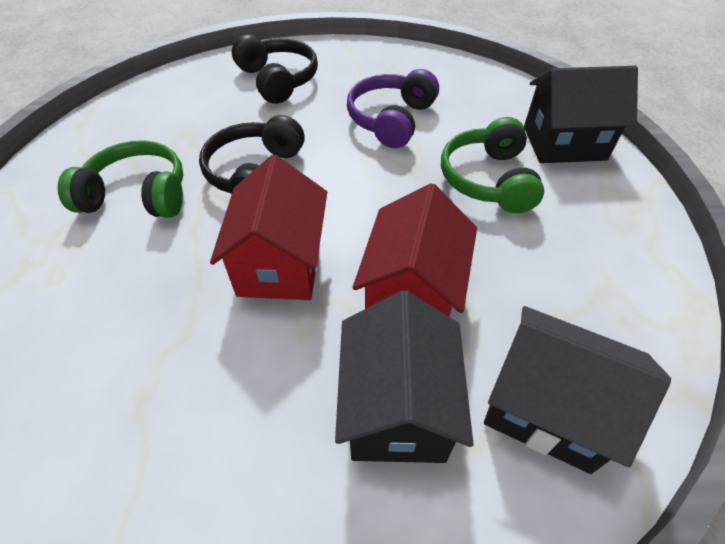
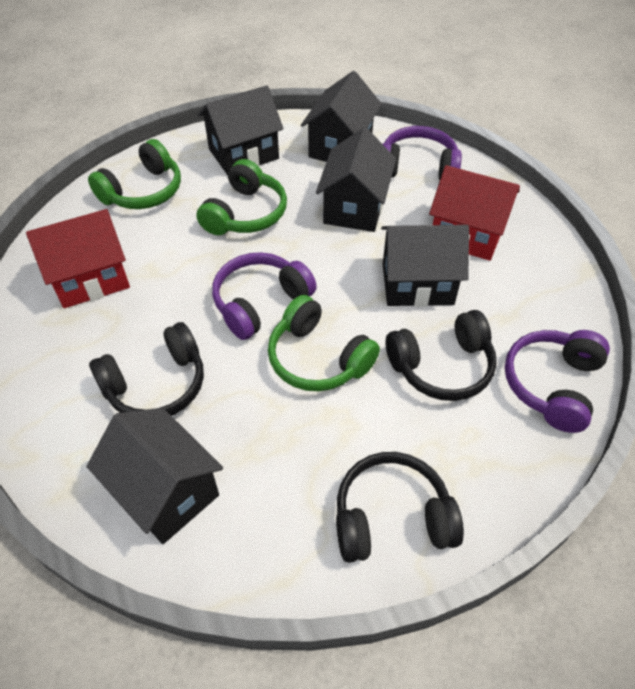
black headphones: 2 -> 3
black house: 3 -> 5
green headphones: 2 -> 3
purple headphones: 1 -> 3

